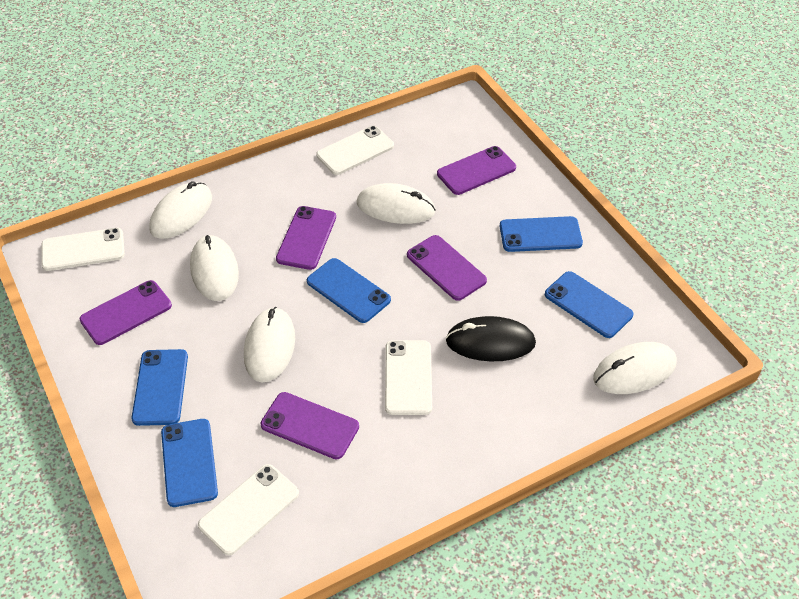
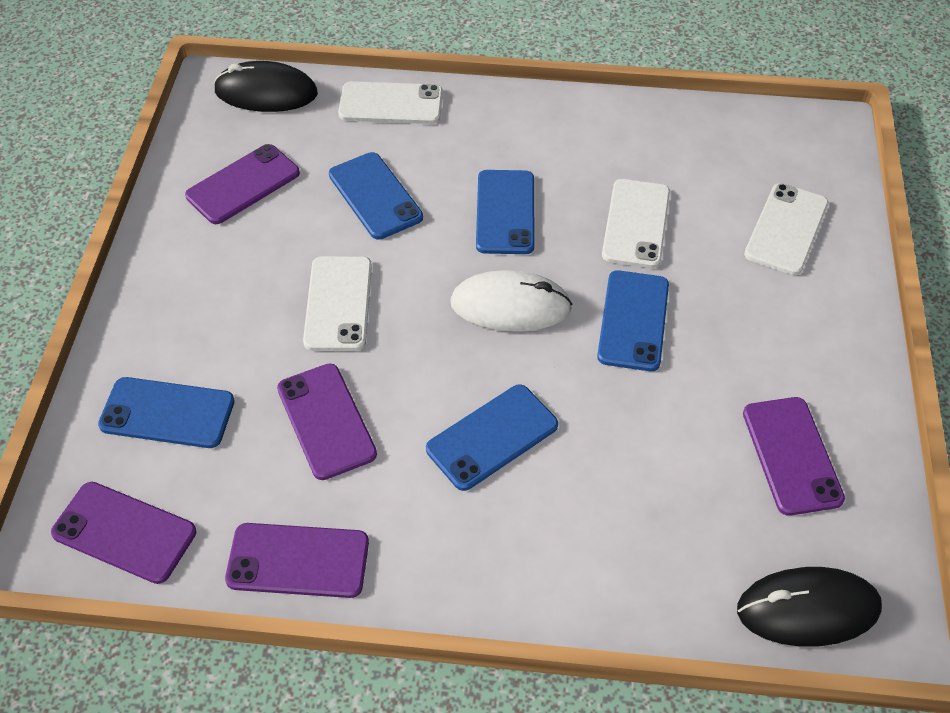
black mouse: 1 -> 2
white mouse: 5 -> 1

